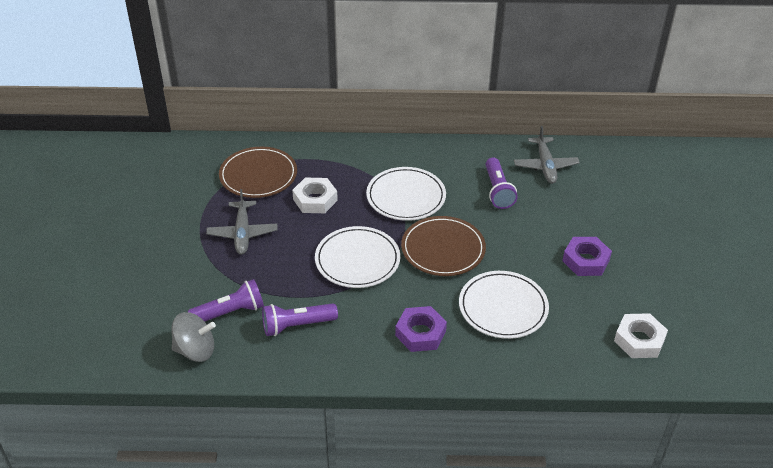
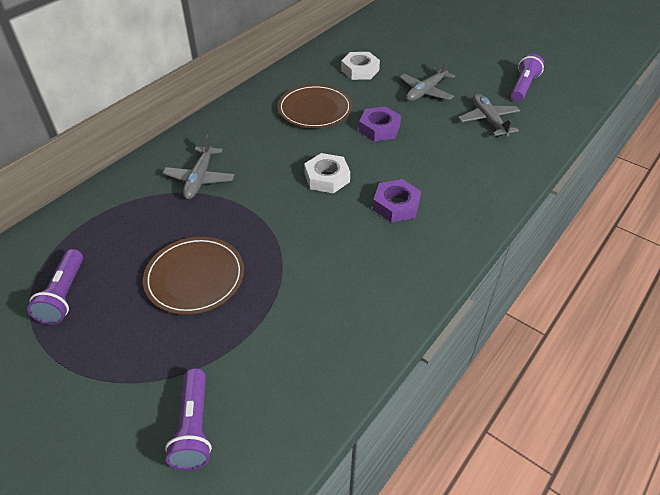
grey plane: 2 -> 3
grey spinning top: 1 -> 0
white plate: 3 -> 0

